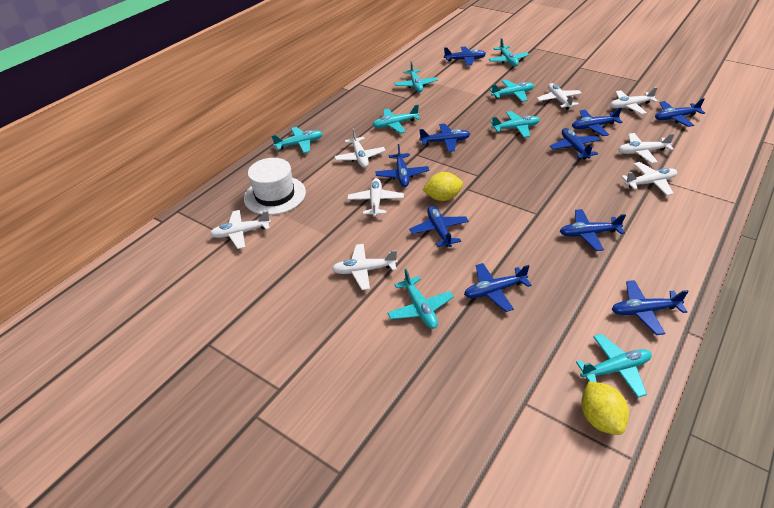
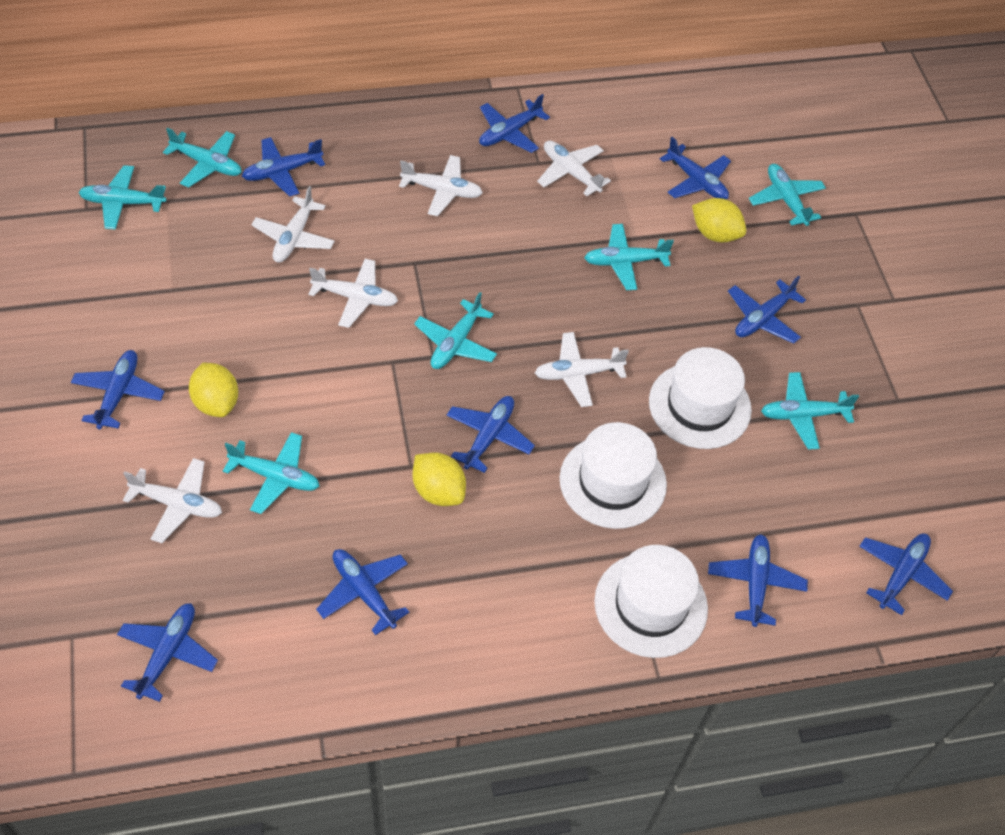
turquoise plane: 8 -> 7
white hat: 1 -> 3
white plane: 8 -> 6
yellow lemon: 2 -> 3

